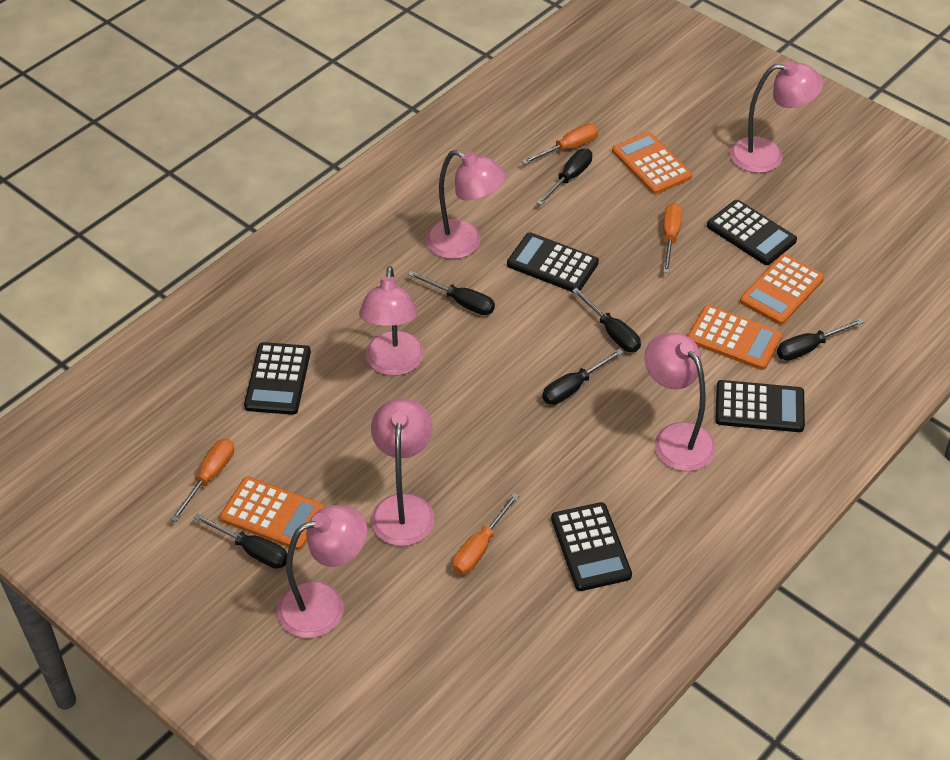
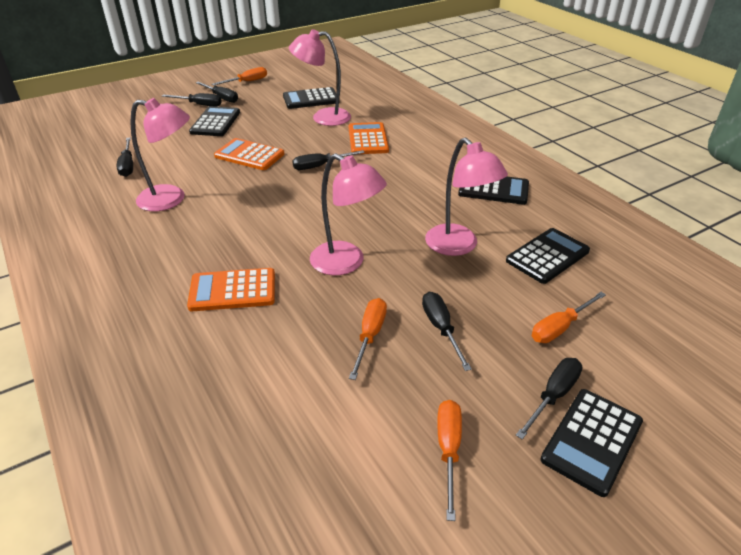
orange calculator: 4 -> 3
pink lamp: 6 -> 4

